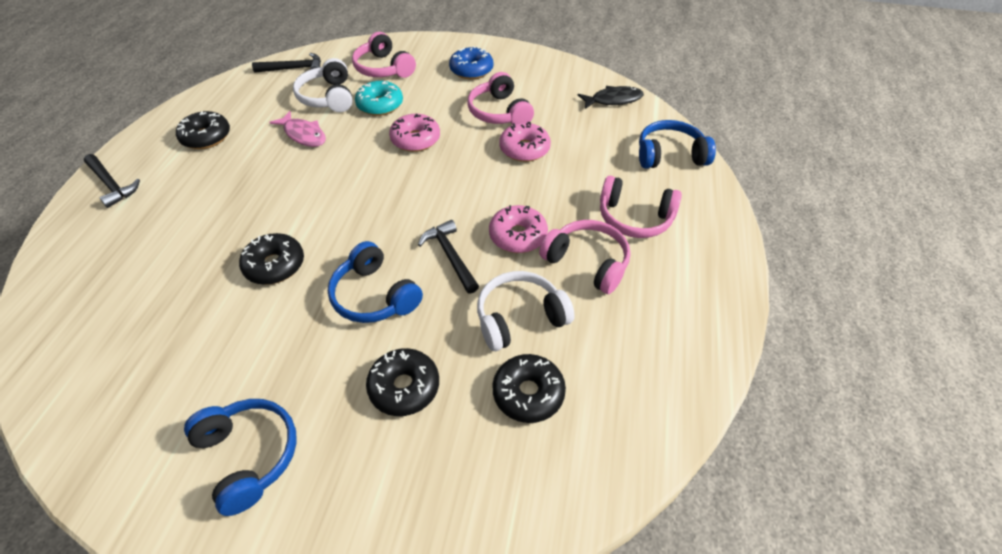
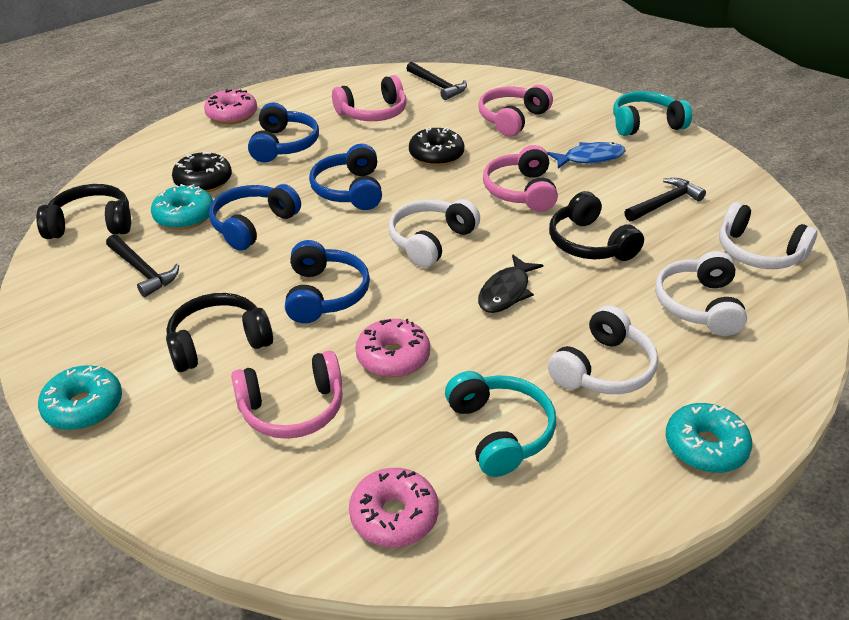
black donut: 4 -> 2
black headphones: 0 -> 3
blue donut: 1 -> 0
blue fish: 0 -> 1
blue headphones: 3 -> 4
pink fish: 1 -> 0
turquoise donut: 1 -> 3
turquoise headphones: 0 -> 2
white headphones: 2 -> 4

